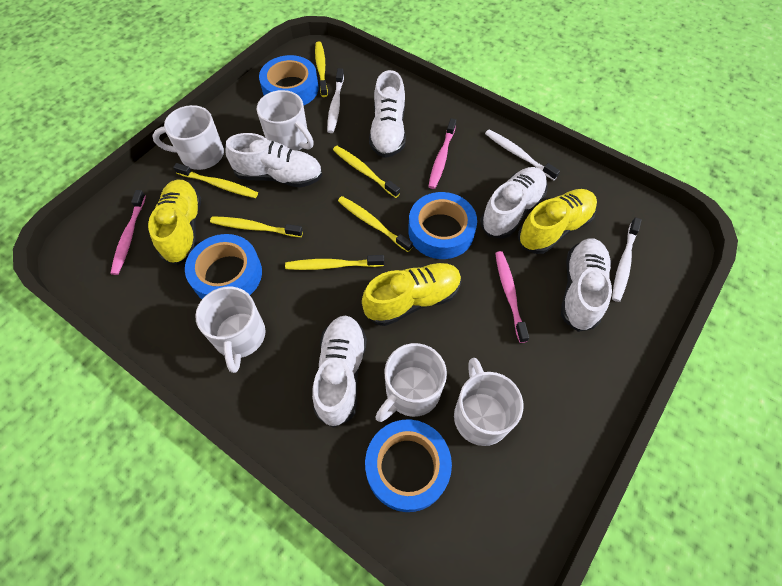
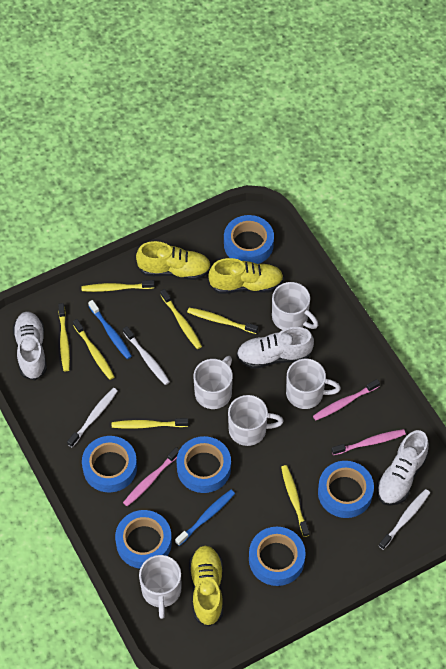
blue tape: 4 -> 6
blue toothbrush: 0 -> 2
white shoe: 5 -> 3
yellow toothbrush: 6 -> 7

